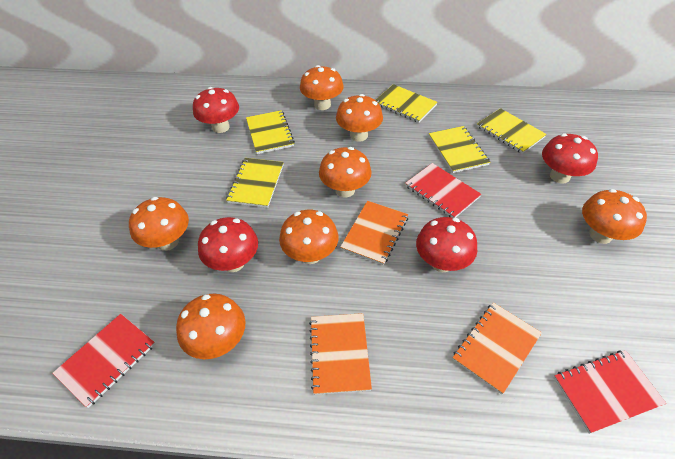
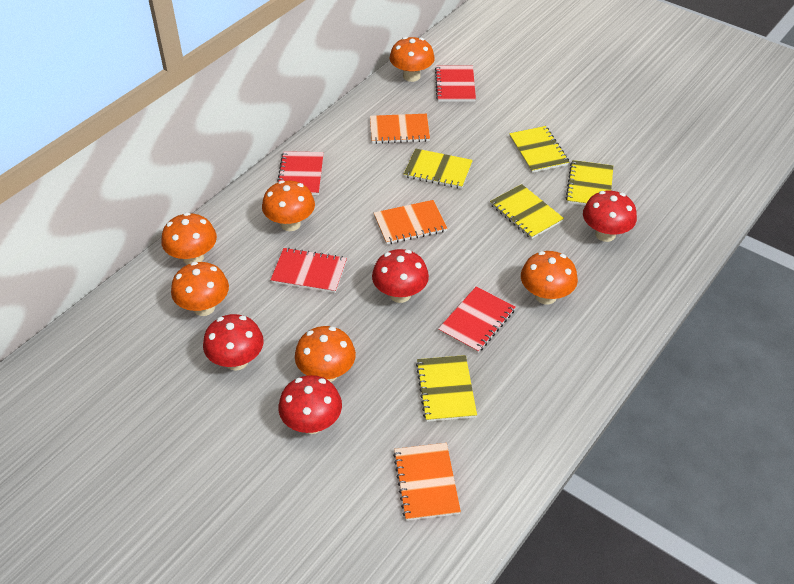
orange mushroom: 7 -> 6
red notebook: 3 -> 4

